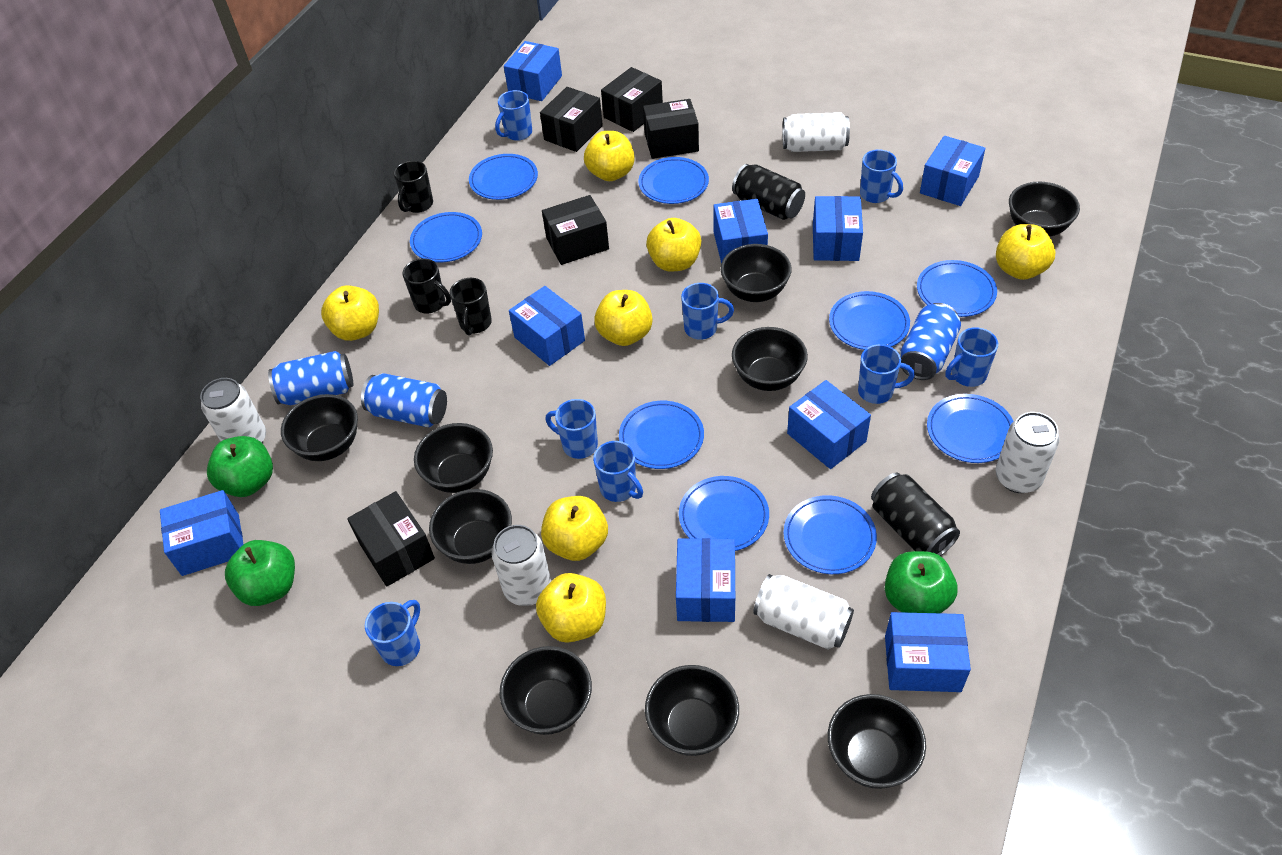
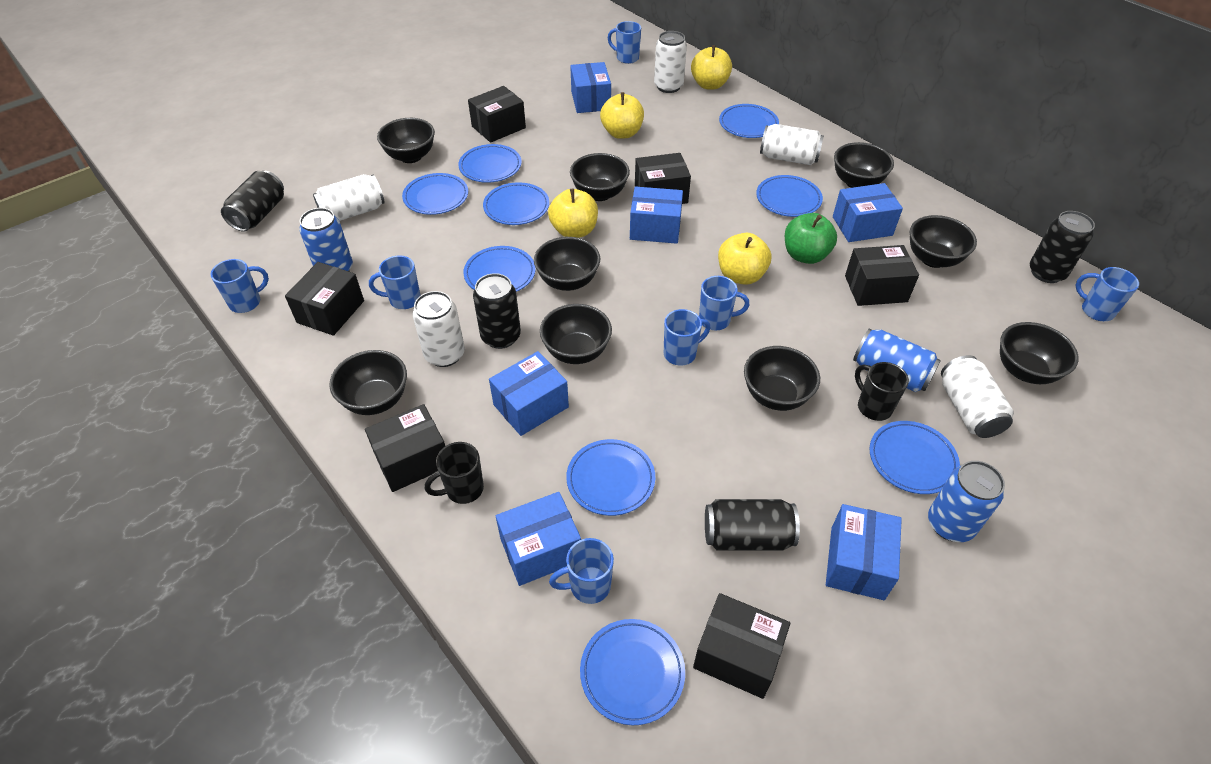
black box: 5 -> 6
black can: 2 -> 4
black mug: 3 -> 2
blue box: 9 -> 6
blue mug: 8 -> 7
green apple: 3 -> 1
yellow apple: 7 -> 4

